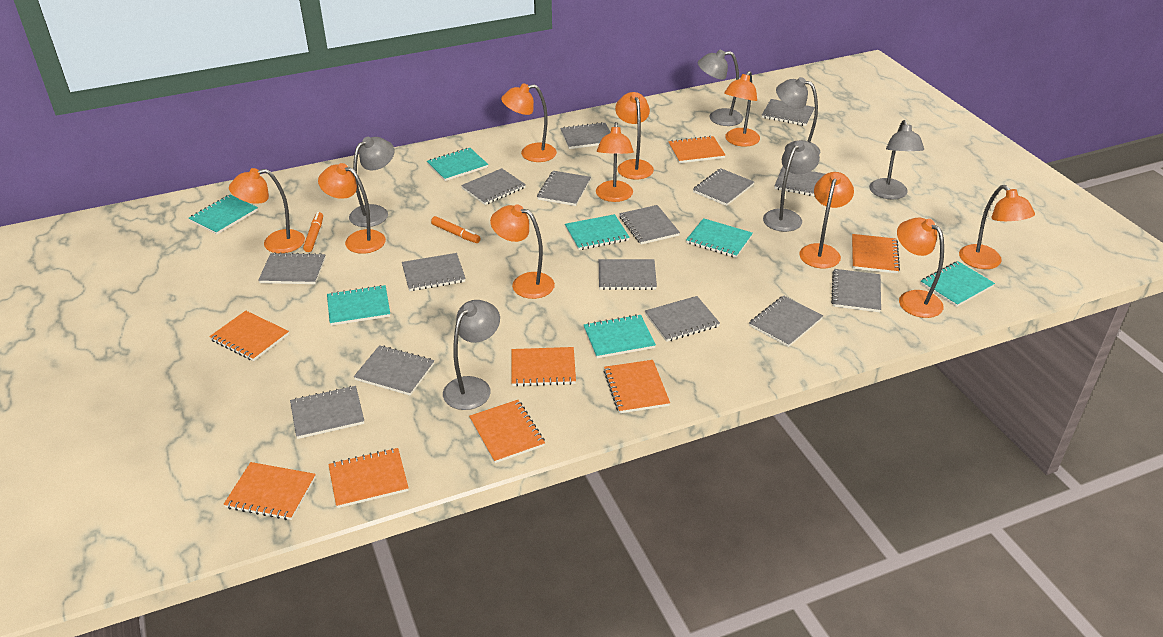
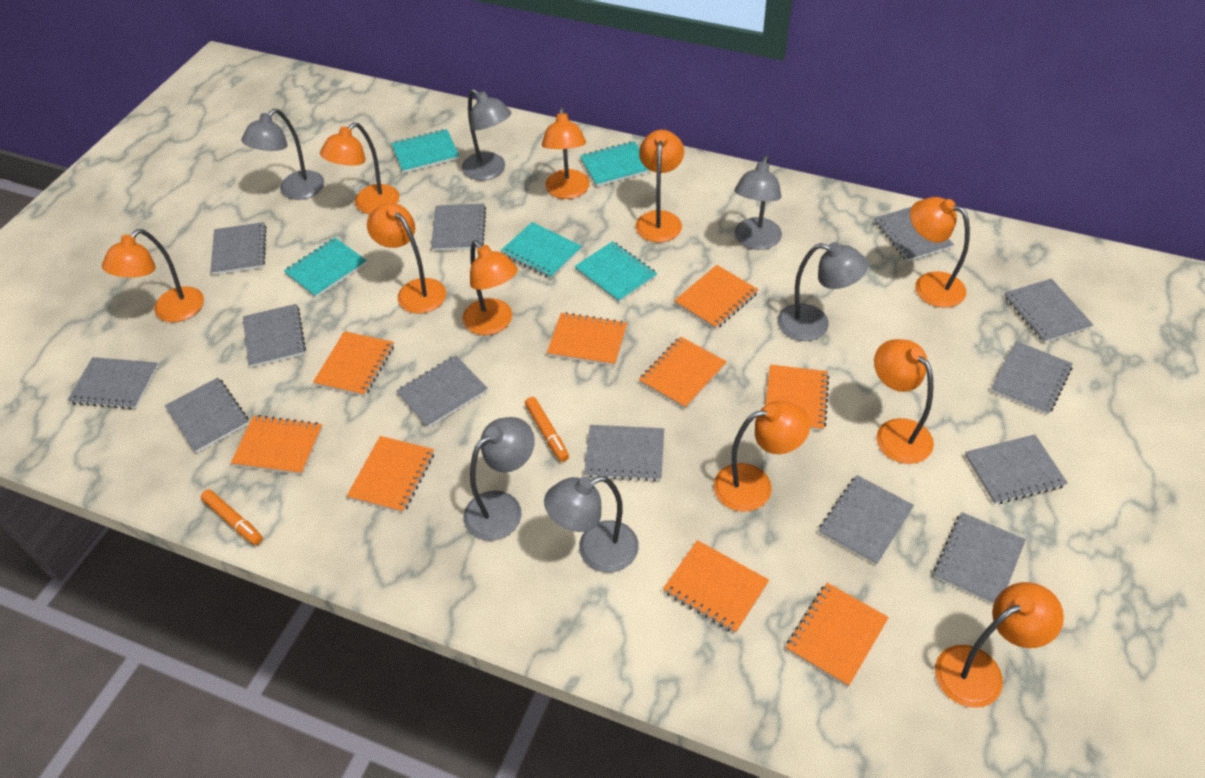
grey notebook: 15 -> 13
orange notebook: 8 -> 9
turquoise notebook: 7 -> 5

